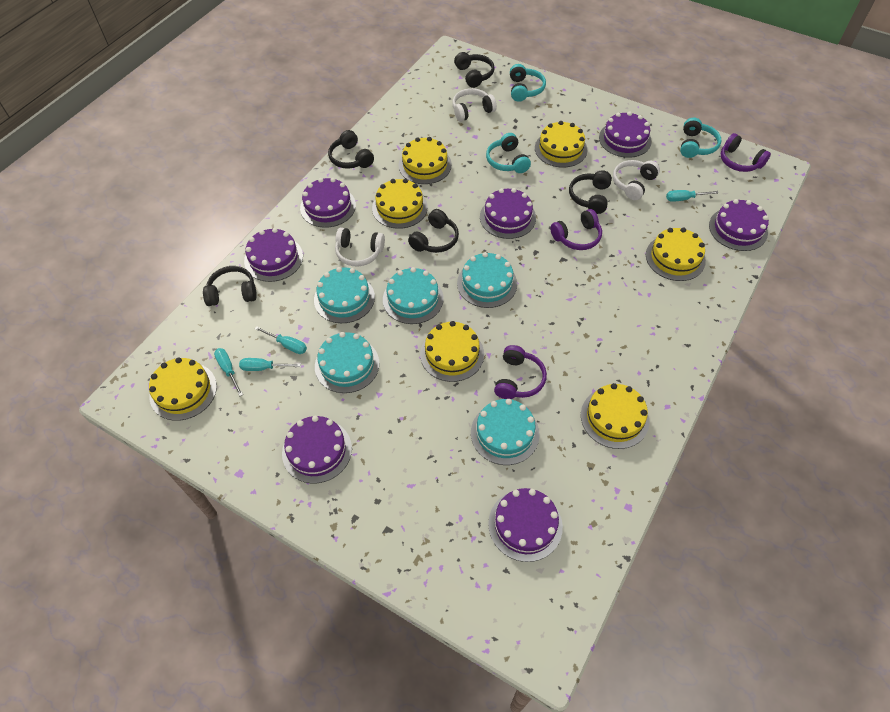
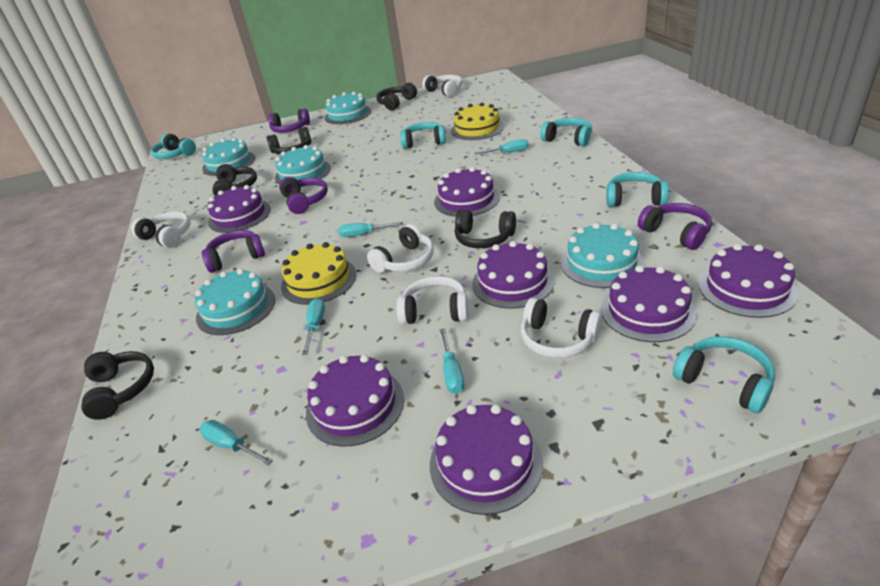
purple headphones: 3 -> 4
turquoise headphones: 3 -> 5
turquoise screwdriver: 4 -> 5
white headphones: 3 -> 5
yellow cake: 7 -> 2

